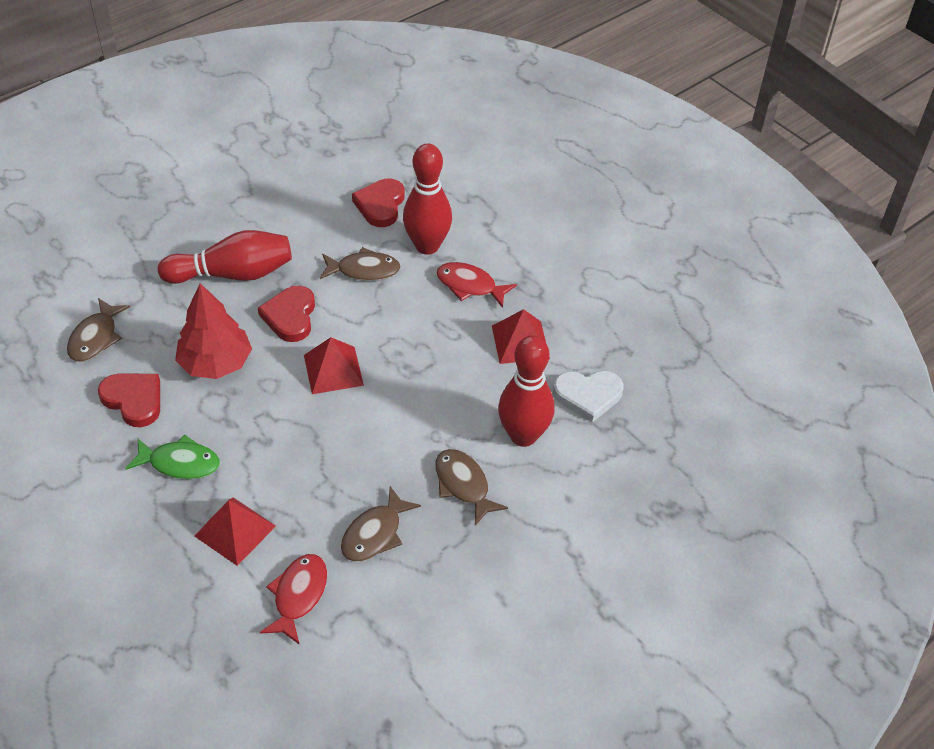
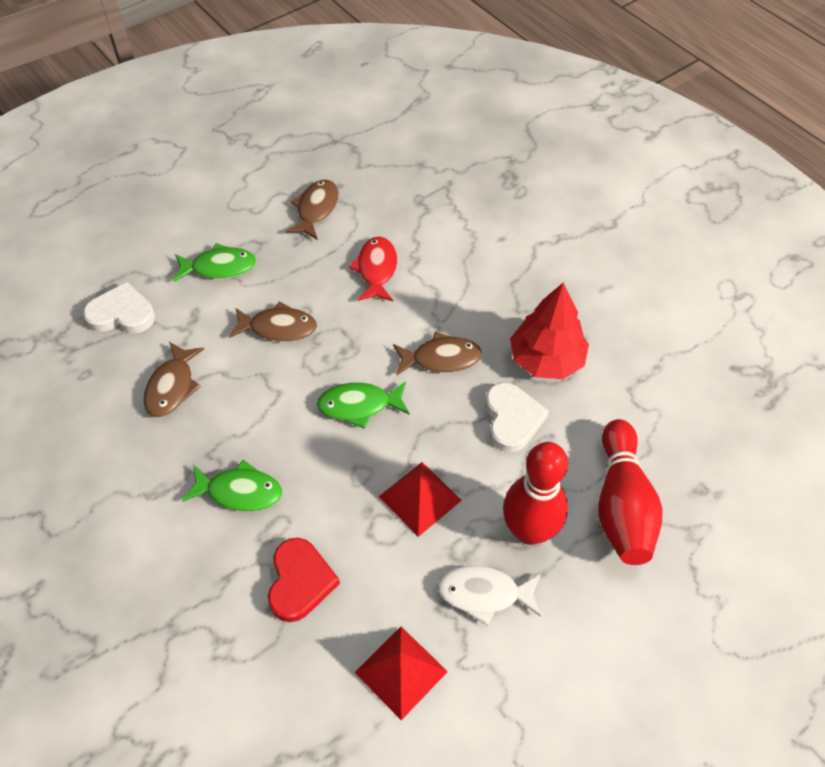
green fish: 1 -> 3
red bowling pin: 3 -> 2
red fish: 2 -> 1
red heart: 3 -> 1
red pyramid: 3 -> 2
white fish: 0 -> 1
white heart: 1 -> 2

